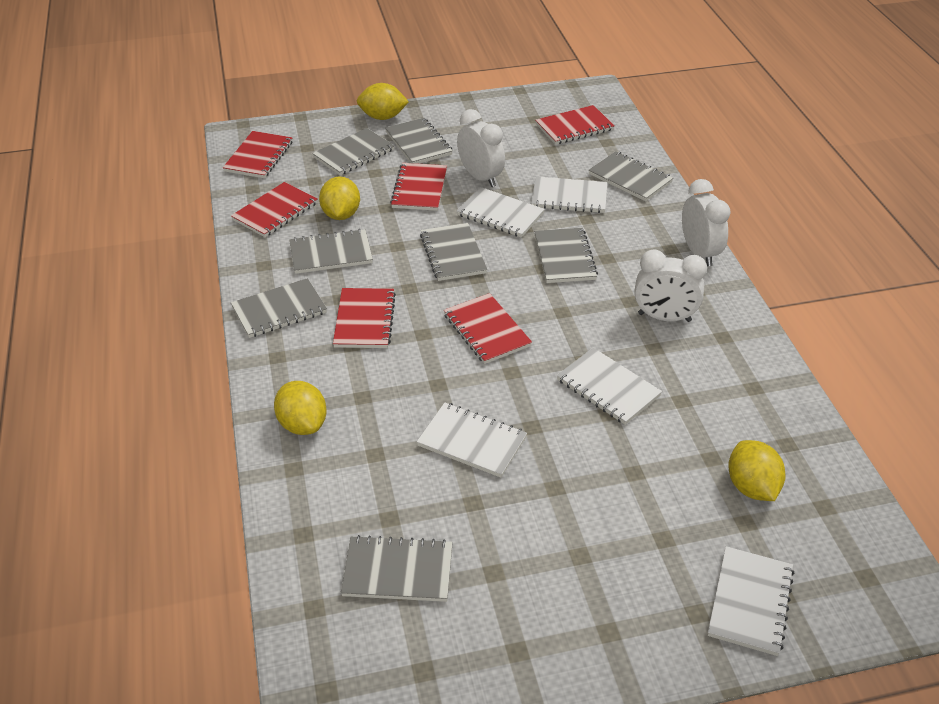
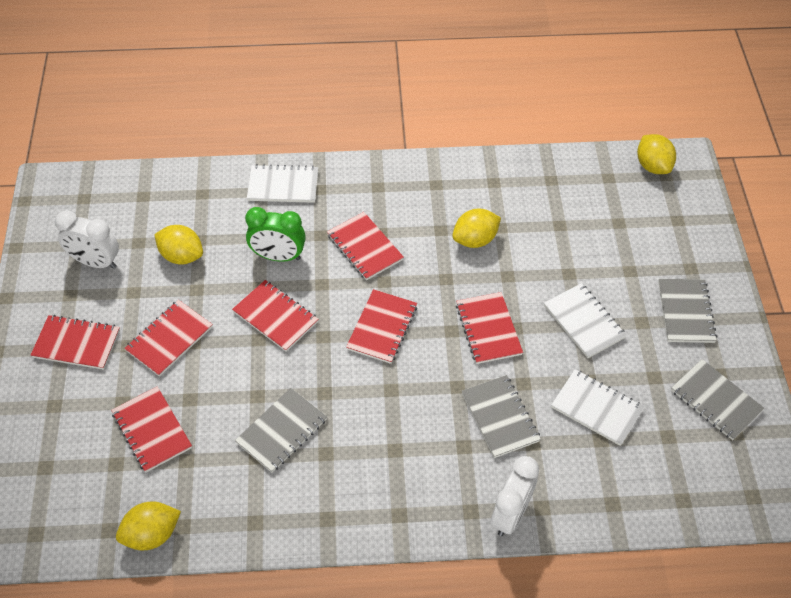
green clock: 0 -> 1
grey notebook: 8 -> 4
red notebook: 6 -> 7
white clock: 3 -> 2
white notebook: 5 -> 3

